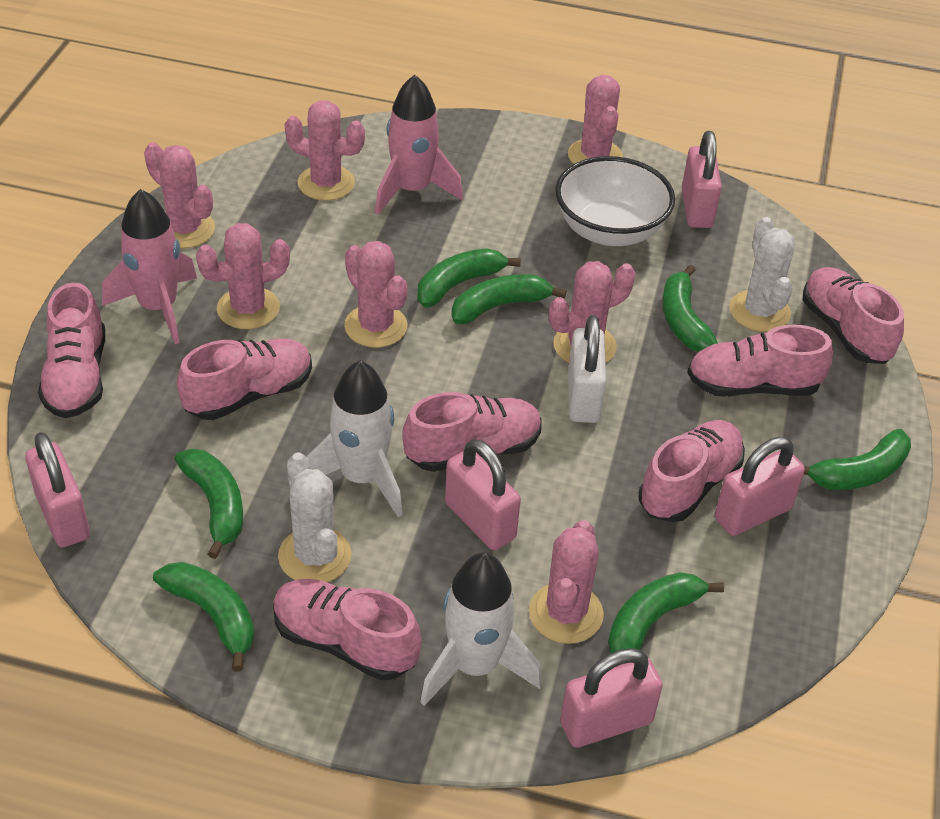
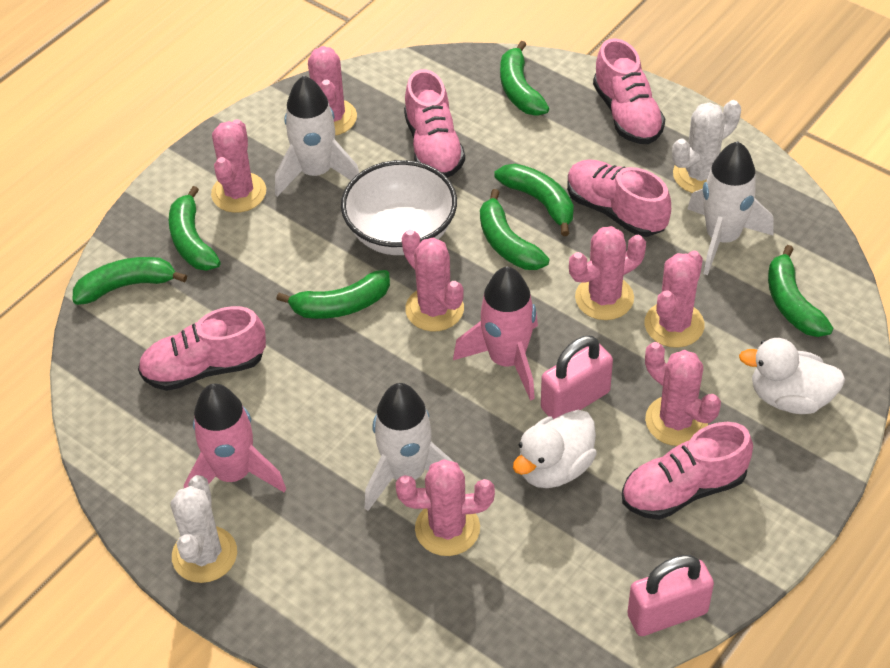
pink padlock: 5 -> 2
pink shoe: 7 -> 5
white duck: 0 -> 2
white padlock: 1 -> 0
white rocket: 2 -> 3

